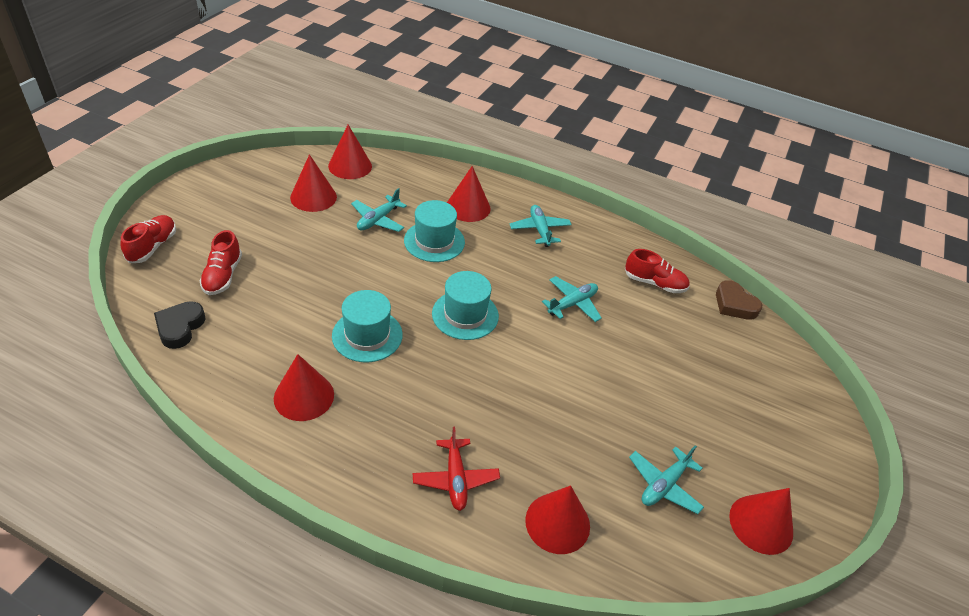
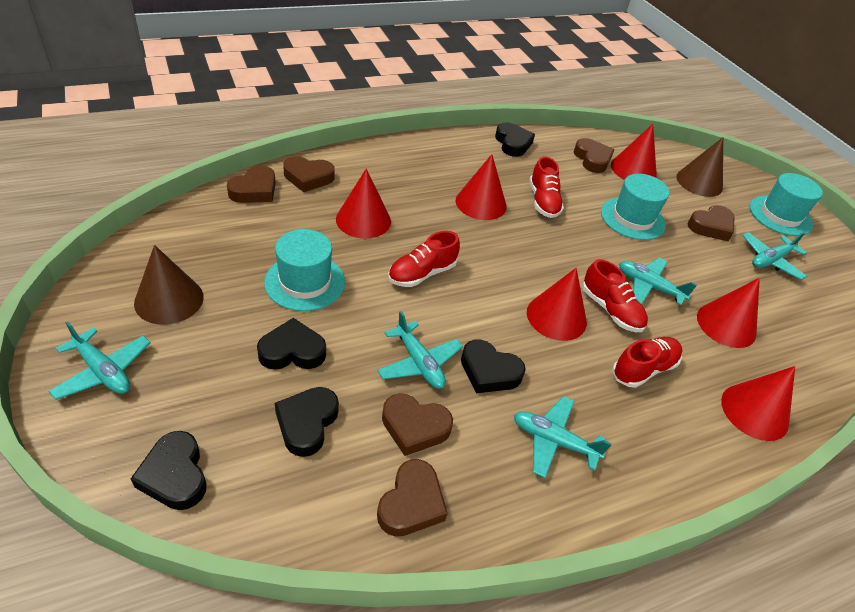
black heart: 1 -> 5
brown cone: 0 -> 2
brown heart: 1 -> 6
red plane: 1 -> 0
red shoe: 3 -> 4
turquoise plane: 4 -> 5

